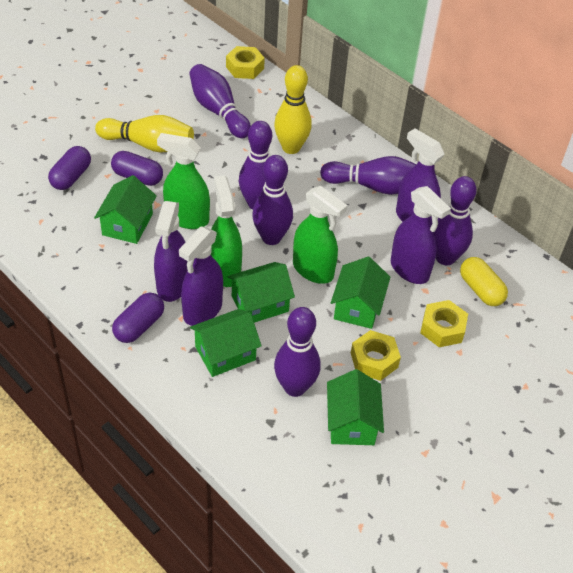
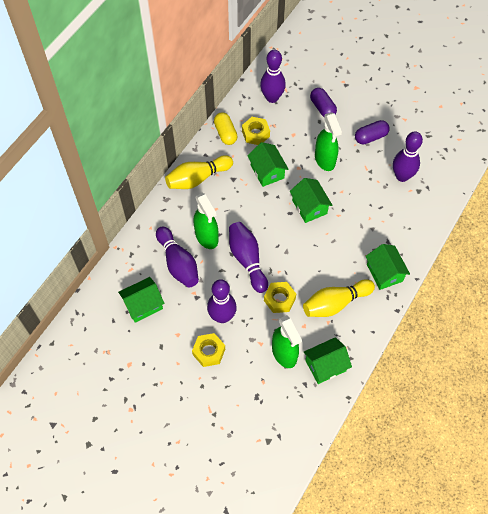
purple bowling pin: 6 -> 5
purple capsule: 3 -> 2
purple spray bottle: 4 -> 0

